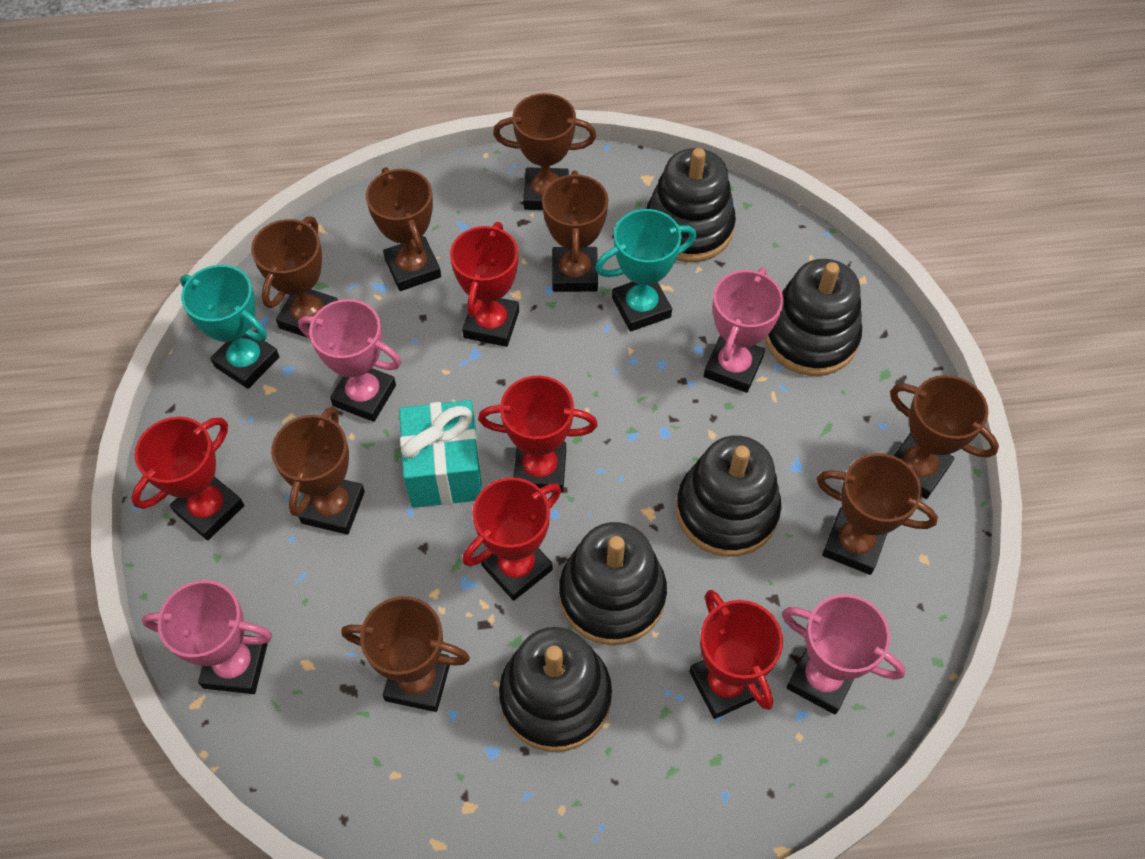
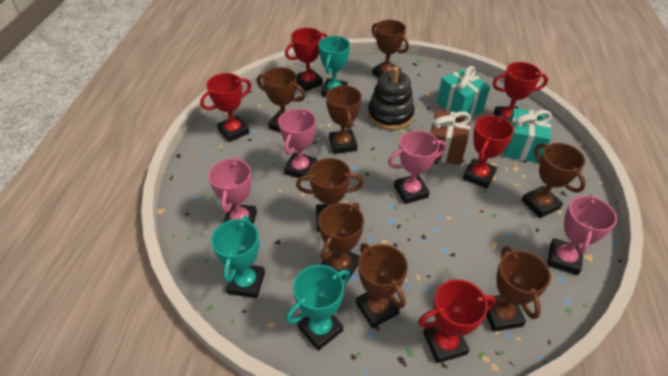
black stacking toy: 5 -> 1
brown gift: 0 -> 1
turquoise gift: 1 -> 2
turquoise trophy: 2 -> 3

